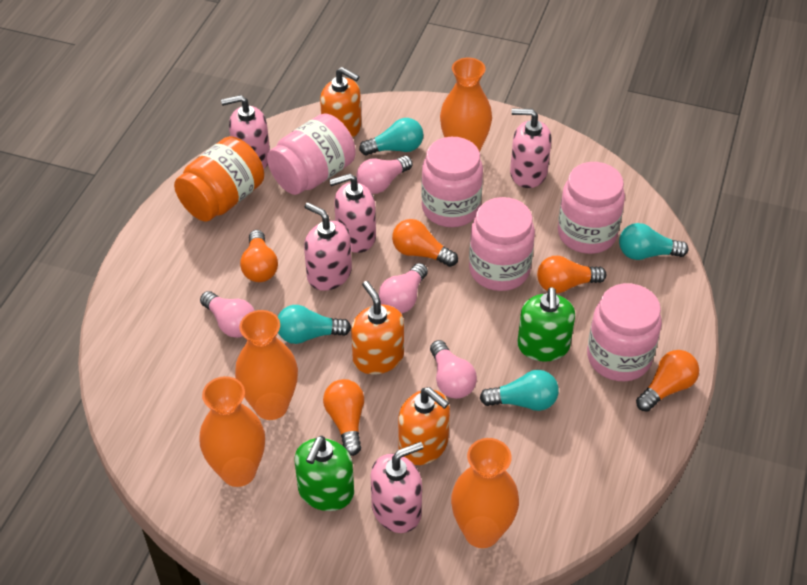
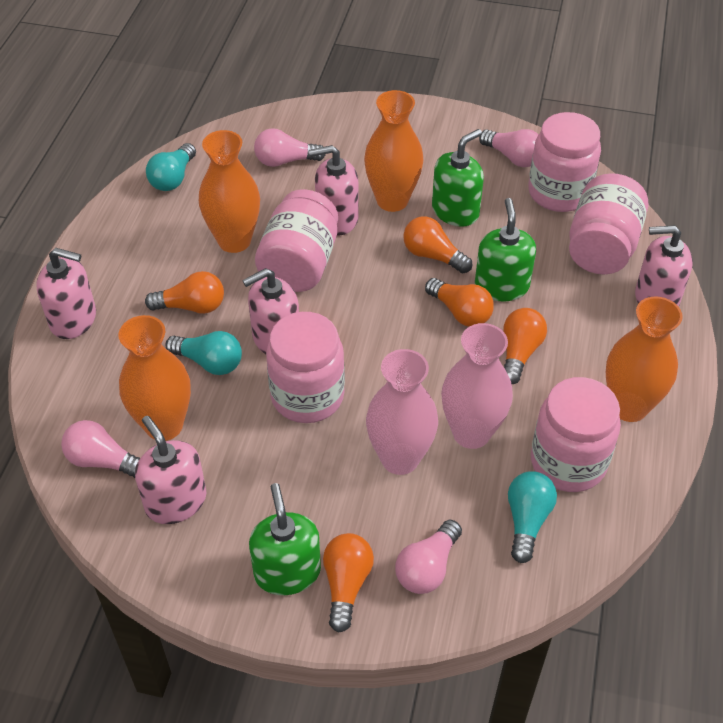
green soap dispenser: 2 -> 3
orange jar: 1 -> 0
orange soap dispenser: 3 -> 0
pink vase: 0 -> 2
turquoise light bulb: 4 -> 3

